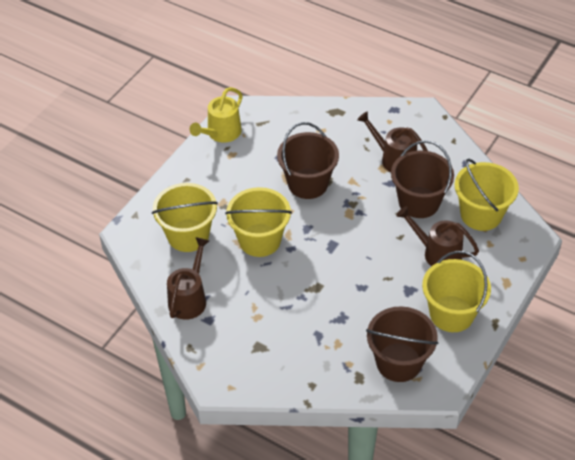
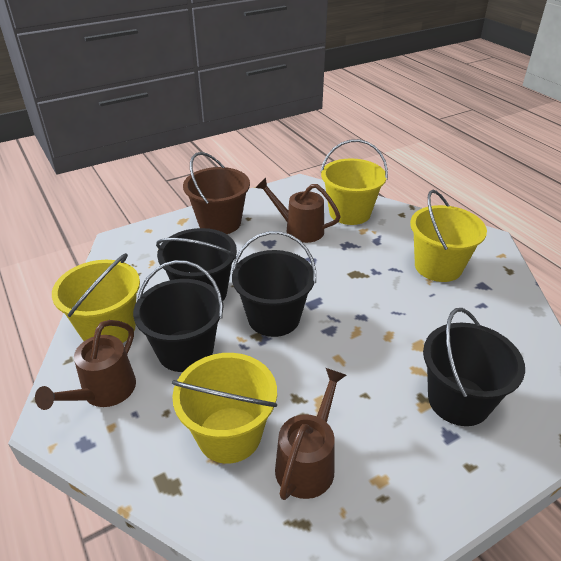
black bucket: 0 -> 4
brown bucket: 3 -> 1
yellow watering can: 1 -> 0

